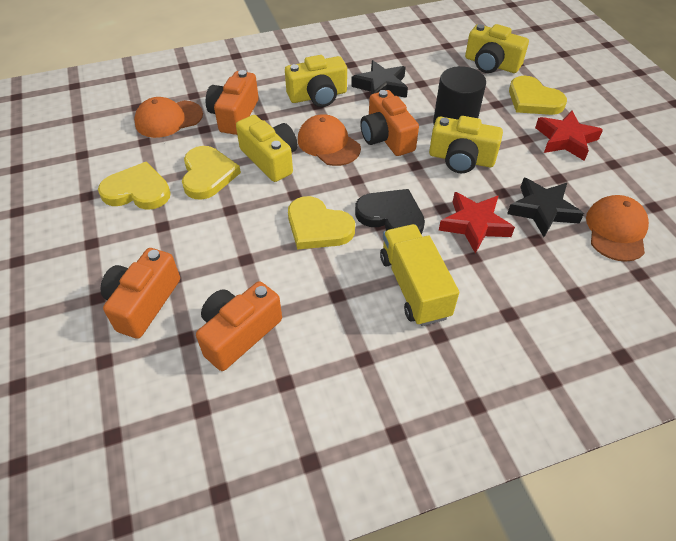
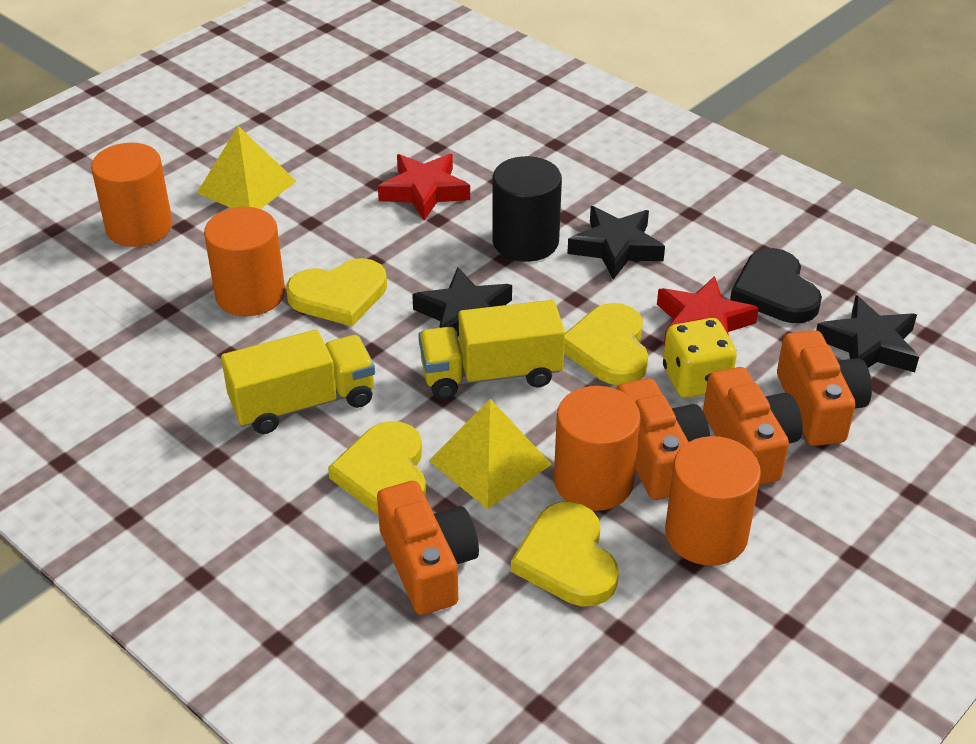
black star: 2 -> 3
orange cap: 3 -> 0
orange cylinder: 0 -> 4
yellow camera: 4 -> 0
yellow dice: 0 -> 1
yellow pyramid: 0 -> 2
yellow truck: 1 -> 2

